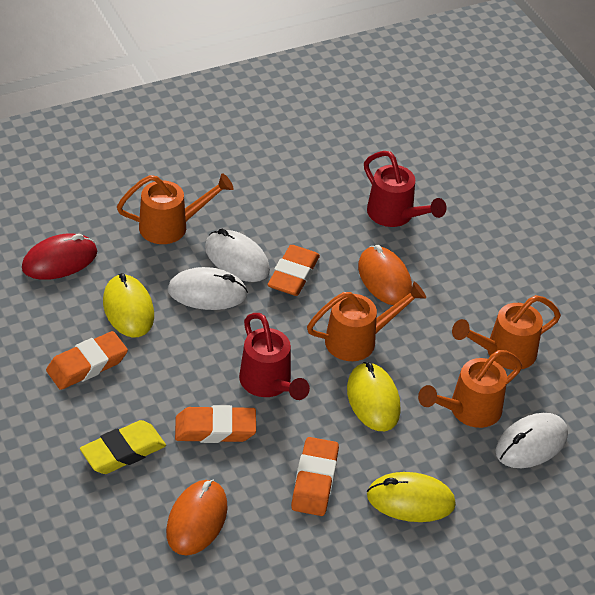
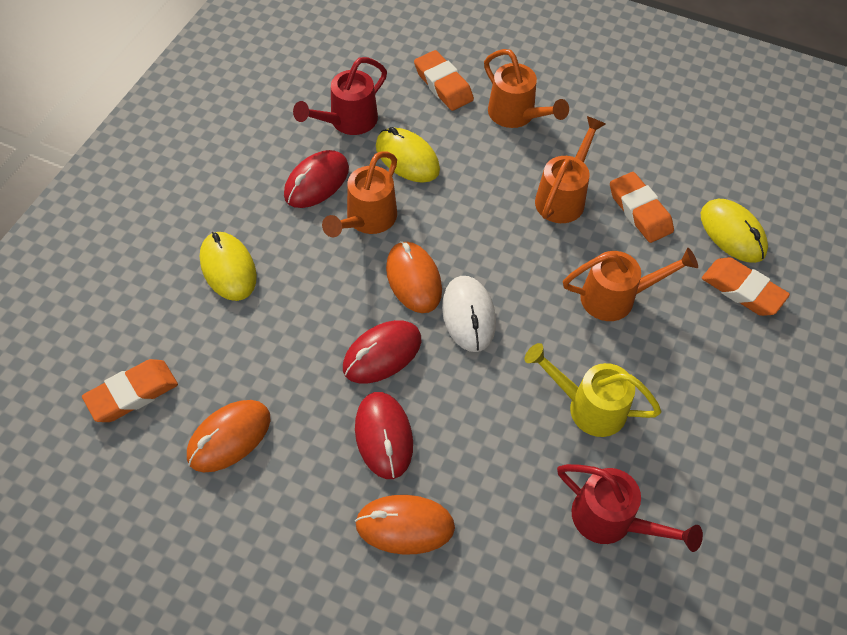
orange mouse: 2 -> 3
red mouse: 1 -> 3
white mouse: 3 -> 1
yellow eraser: 1 -> 0
yellow watering can: 0 -> 1

